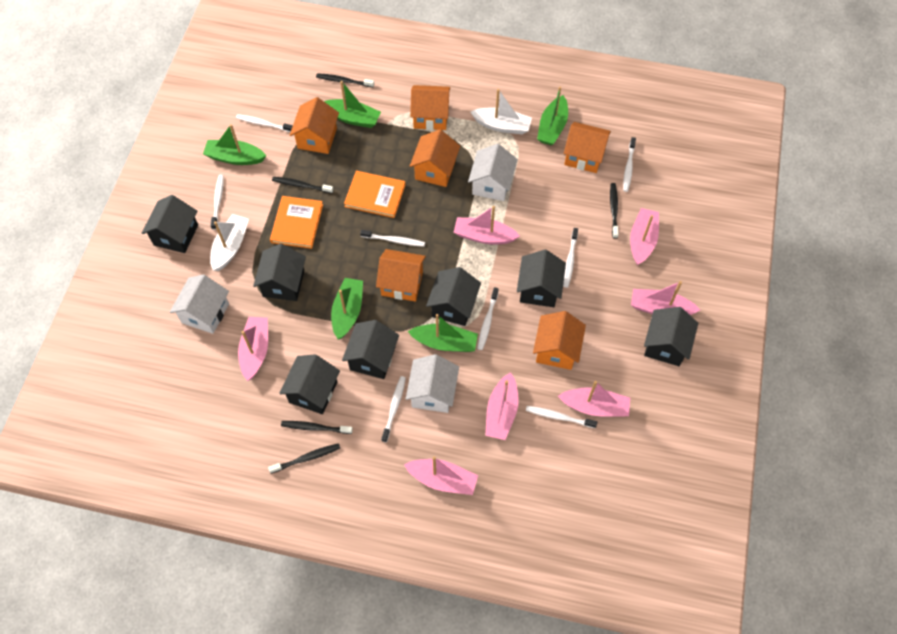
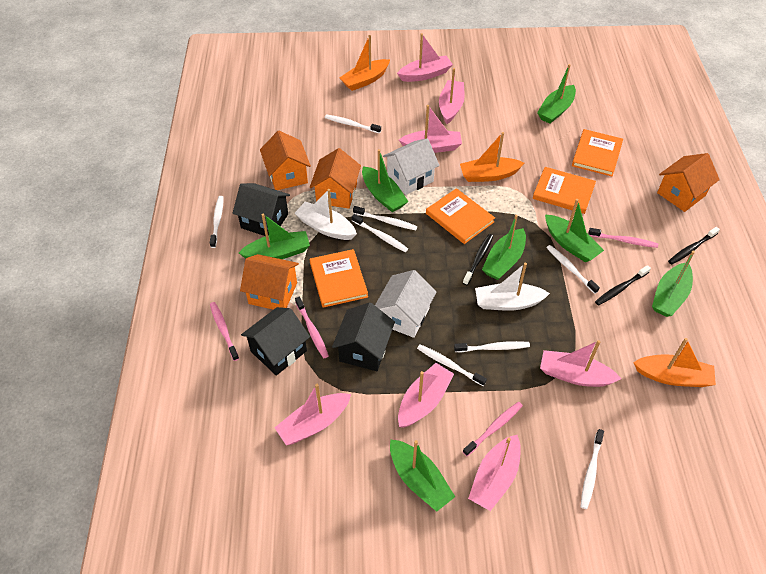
black house: 7 -> 3
black toothbrush: 5 -> 3
green boat: 5 -> 7
orange boat: 0 -> 3
orange book: 2 -> 4
orange house: 6 -> 4
pink toothbrush: 0 -> 4
white house: 3 -> 2

